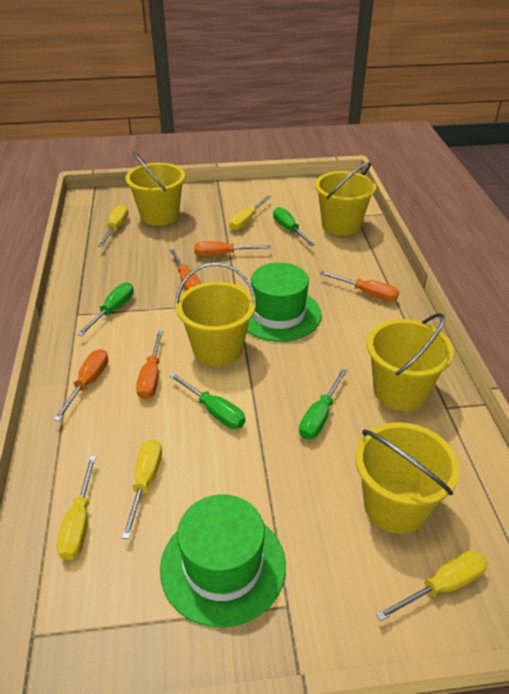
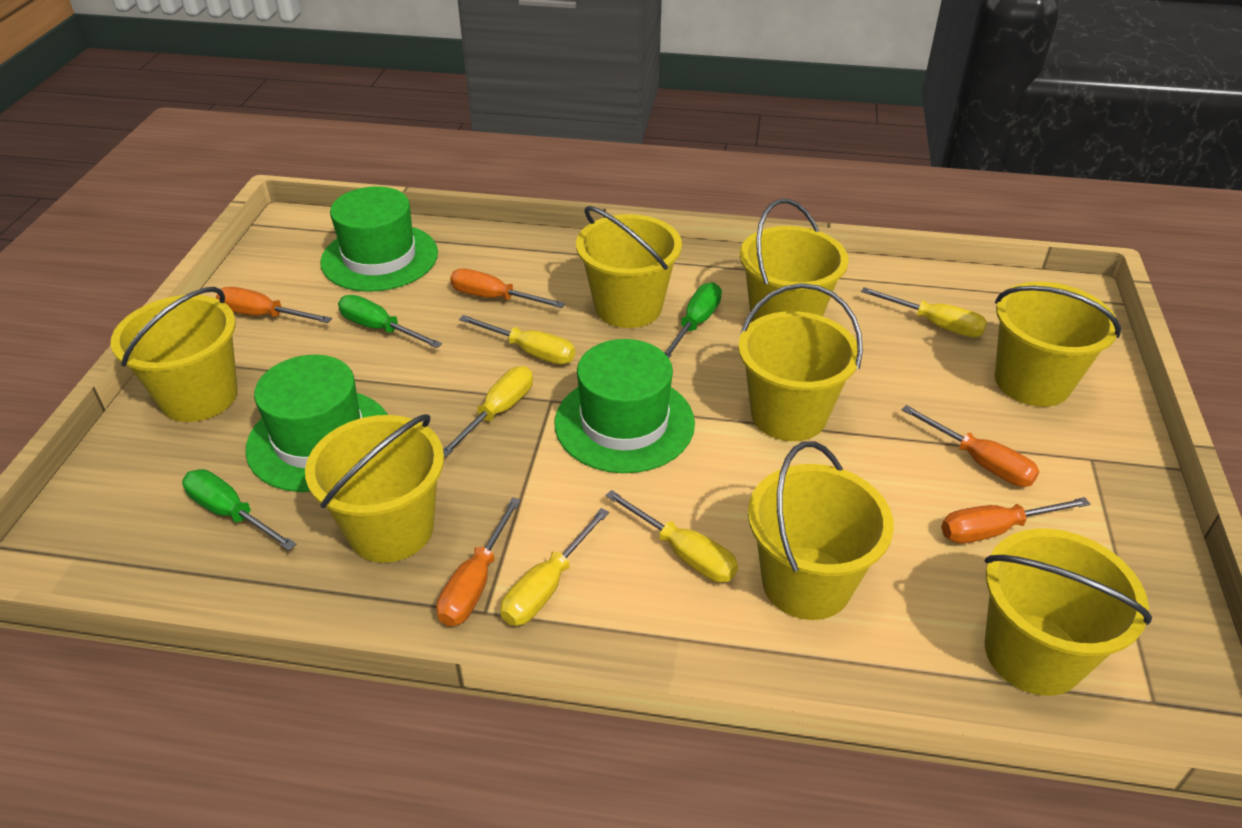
green hat: 2 -> 3
green screwdriver: 4 -> 3
yellow bucket: 5 -> 8

